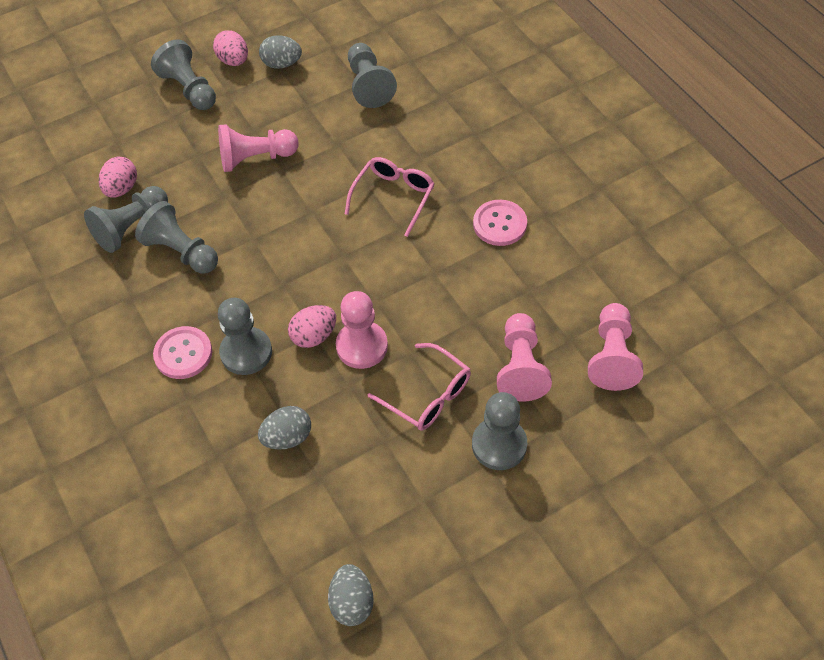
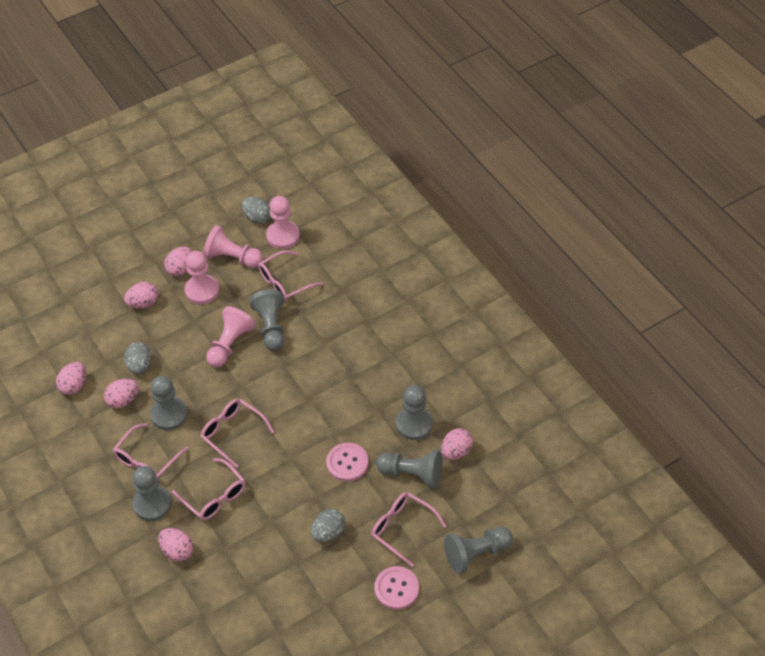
pink egg: 3 -> 6
pink glasses: 2 -> 5

